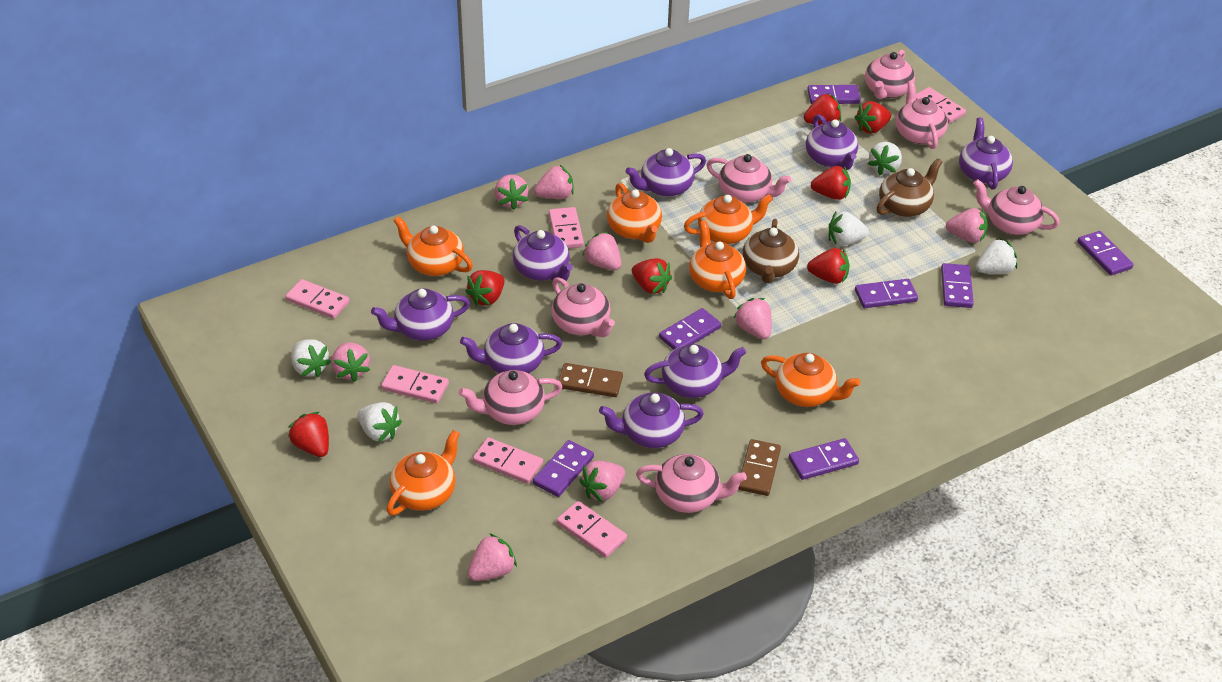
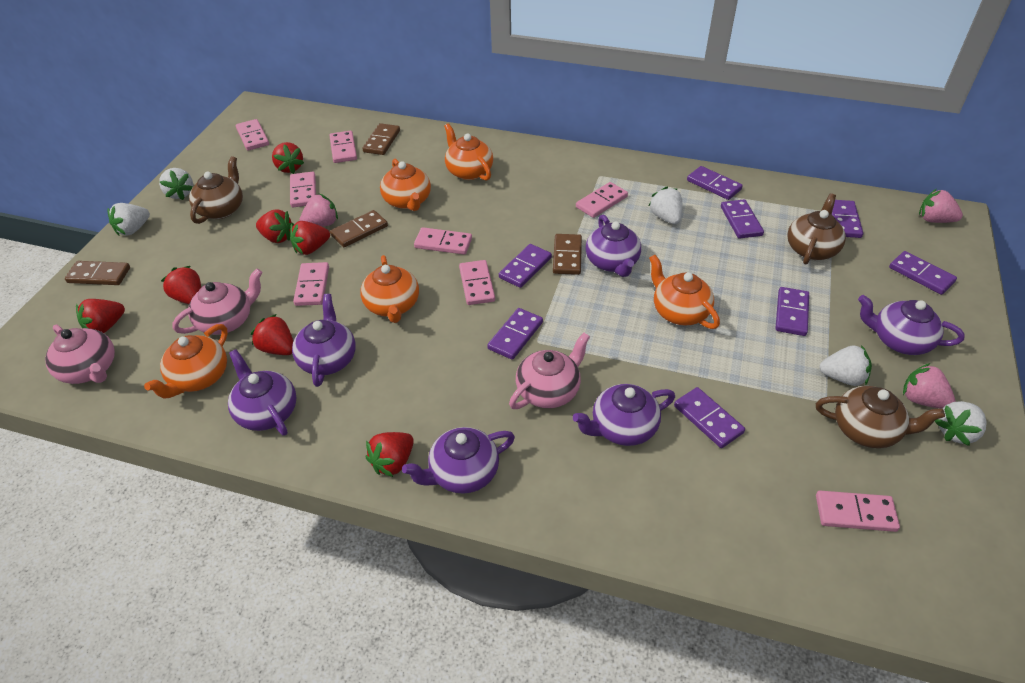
brown domino: 2 -> 4
brown teapot: 2 -> 3
orange teapot: 6 -> 5
pink domino: 6 -> 8
pink strawberry: 8 -> 3
pink teapot: 7 -> 3
purple domino: 7 -> 8
purple teapot: 8 -> 6

